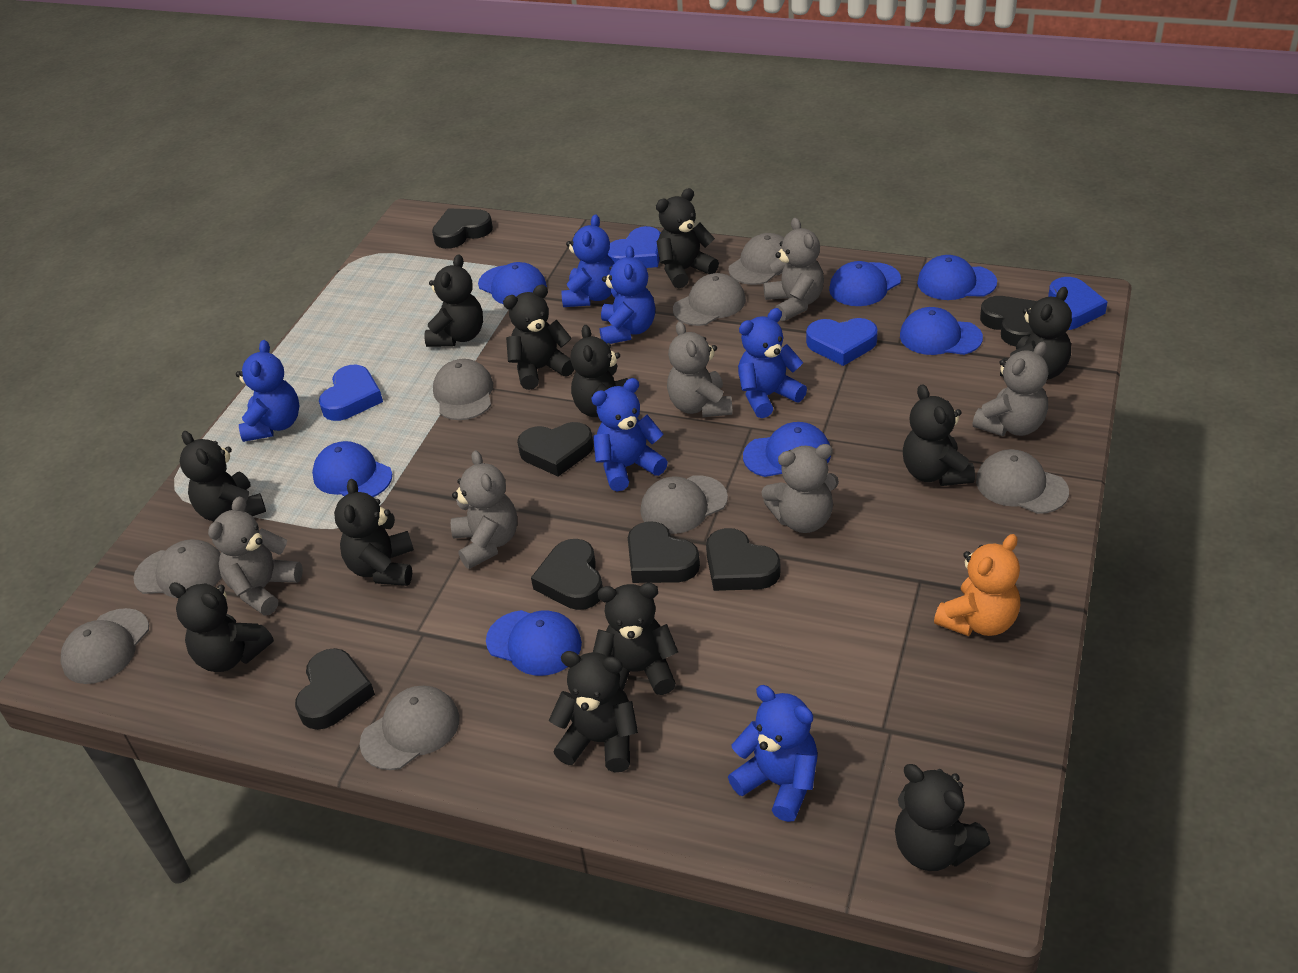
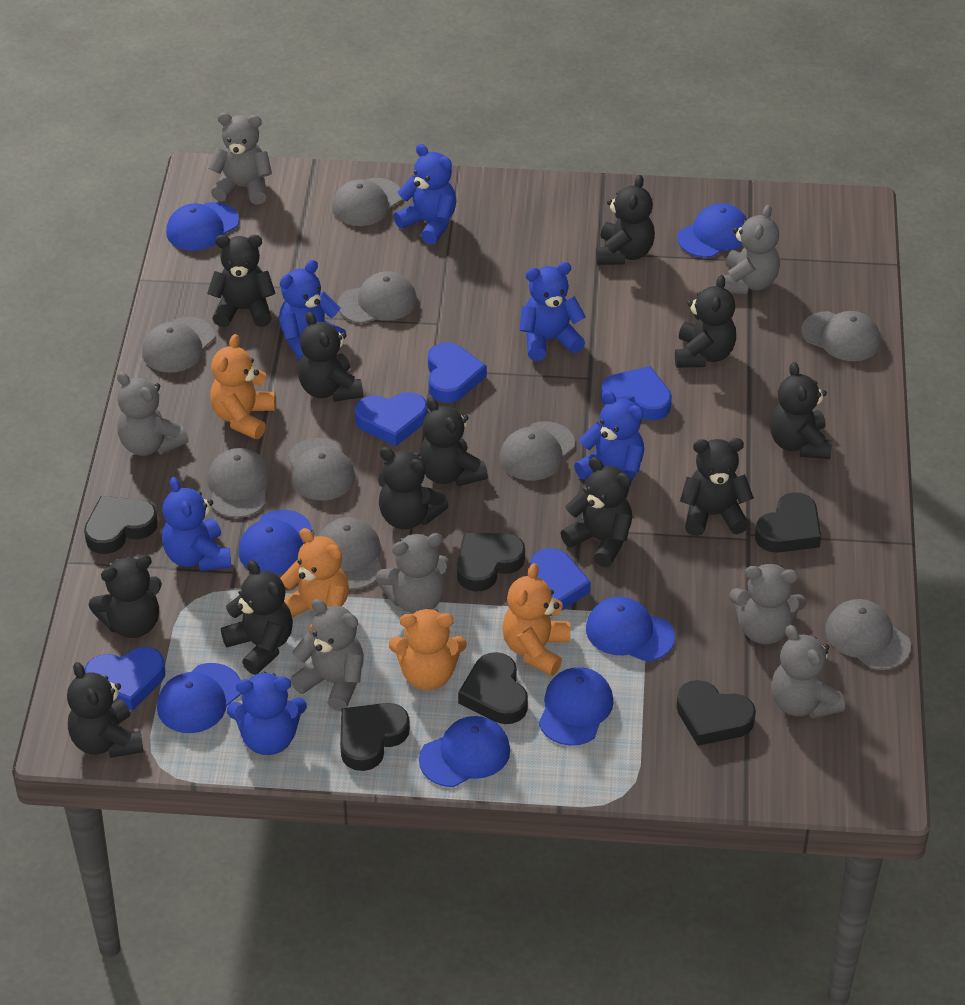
black heart: 7 -> 6
blue heart: 4 -> 5
grey cap: 8 -> 9
grey teddy bear: 6 -> 7
orange teddy bear: 1 -> 4

